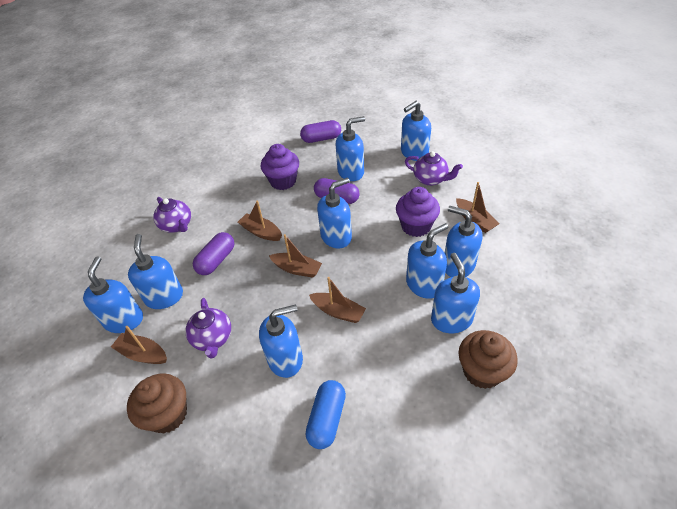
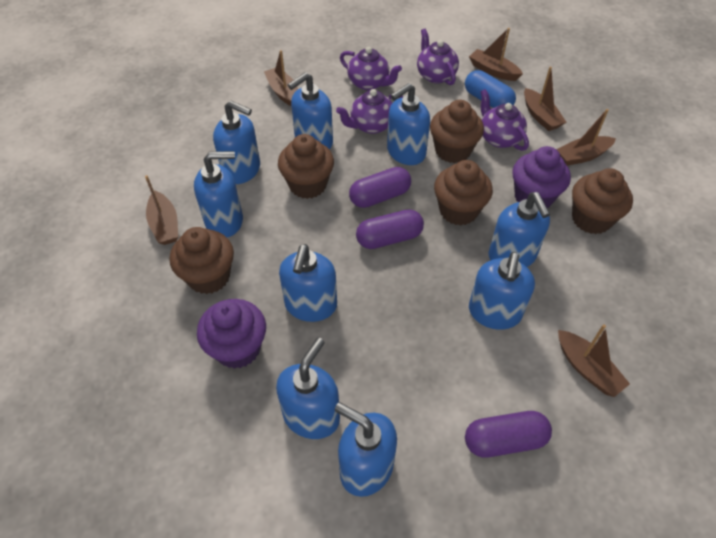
brown boat: 5 -> 6
brown cupcake: 2 -> 5
purple teapot: 3 -> 4

